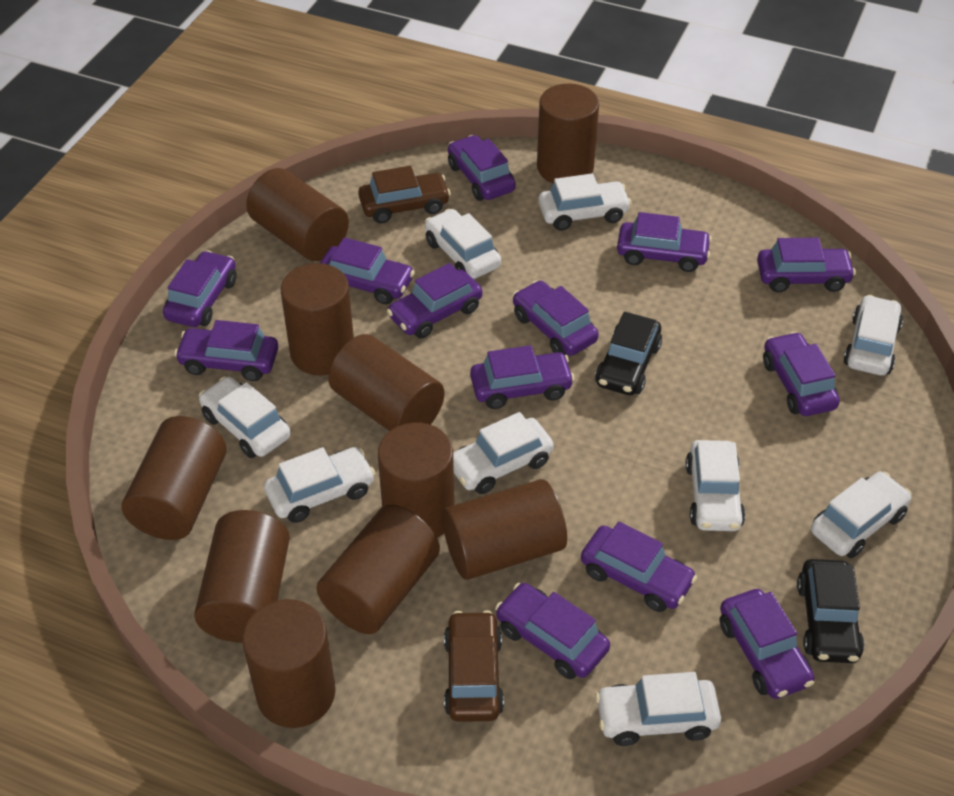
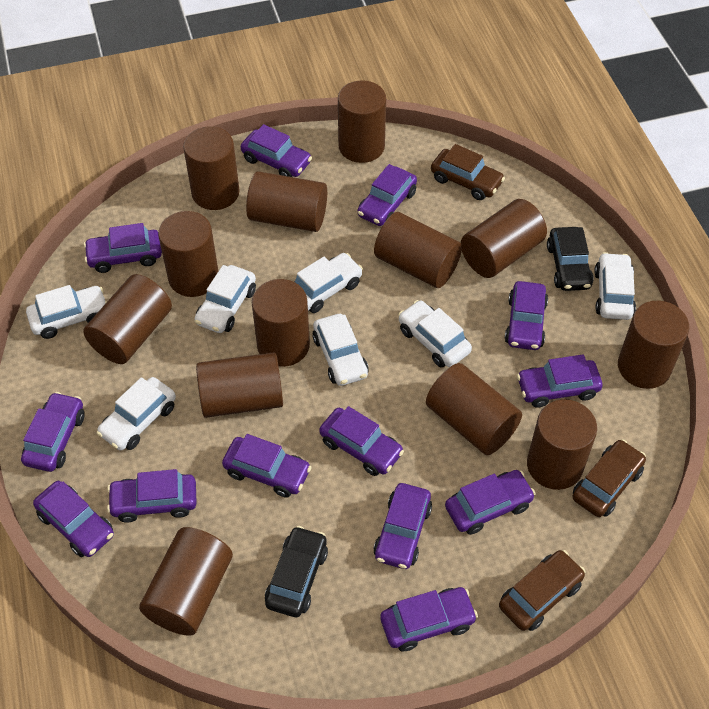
brown car: 2 -> 3
brown cylinder: 10 -> 13
white car: 9 -> 7

